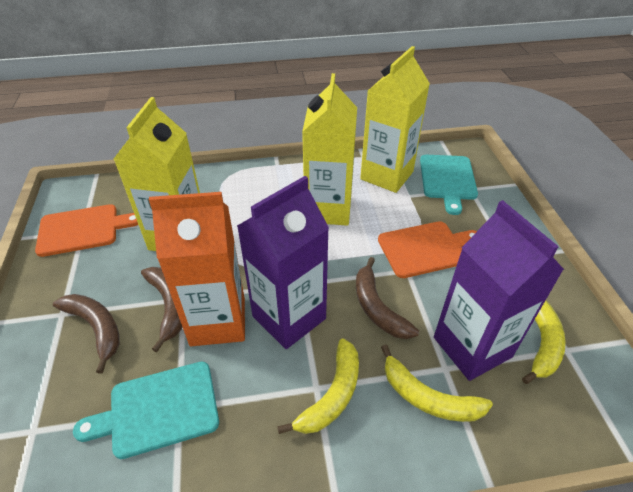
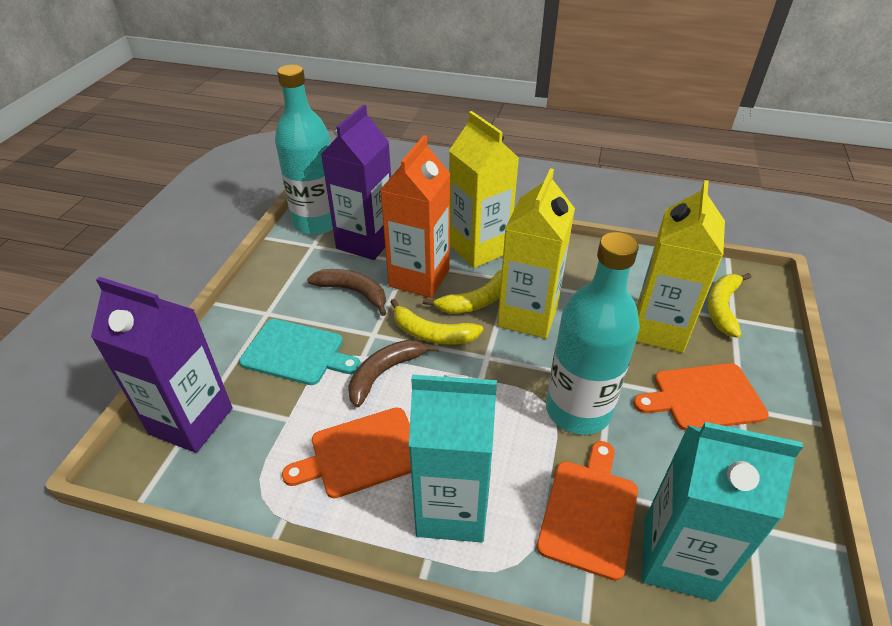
brown banana: 3 -> 2
orange cutting board: 2 -> 3
turquoise bottle: 0 -> 2
turquoise carton: 0 -> 2
turquoise cutting board: 2 -> 1

